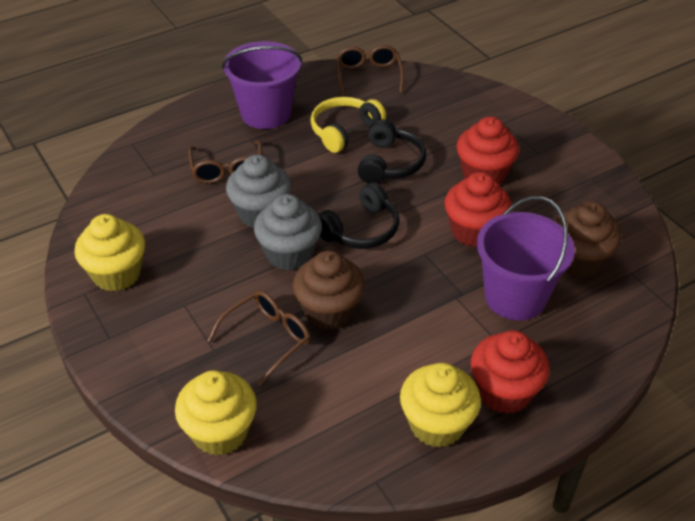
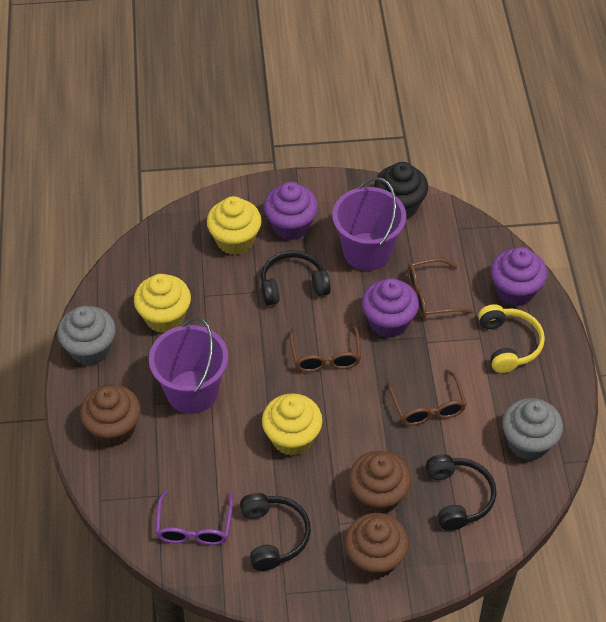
black cupcake: 0 -> 1
black headphones: 2 -> 3
brown cupcake: 2 -> 3
purple cupcake: 0 -> 3
purple glasses: 0 -> 1
red cupcake: 3 -> 0

